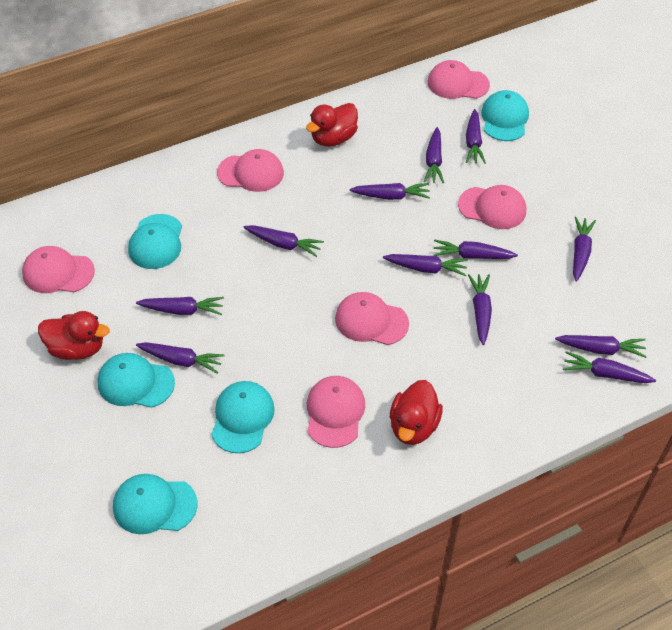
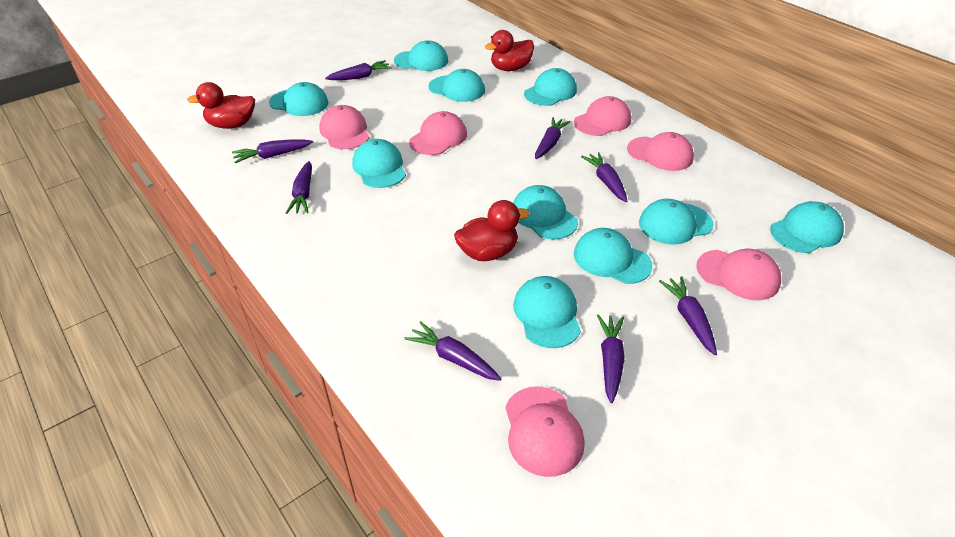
purple carrot: 12 -> 8
turquoise cap: 5 -> 10

